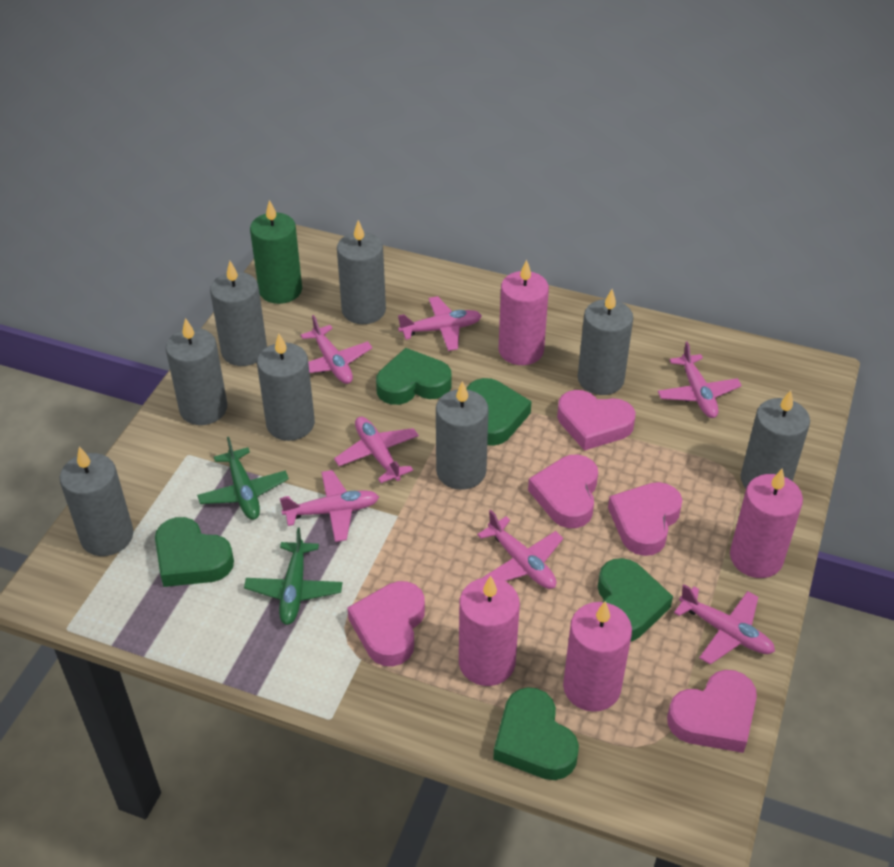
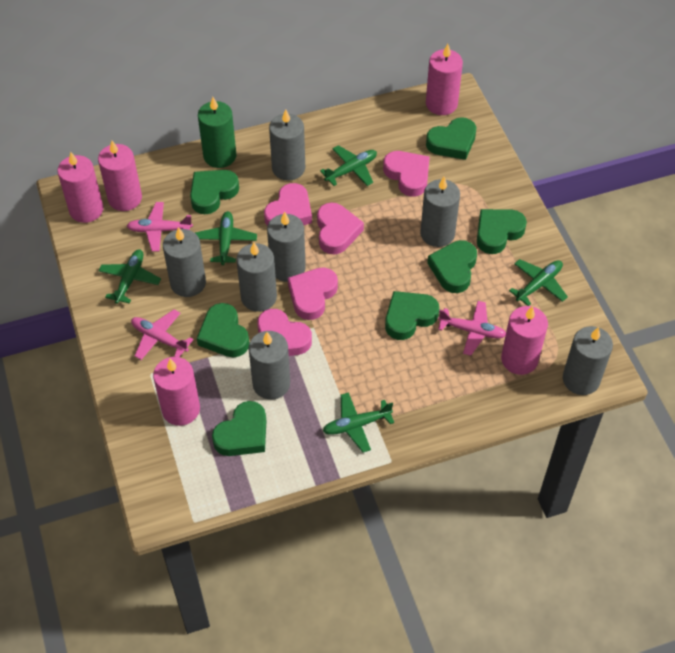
green heart: 5 -> 7
green plane: 2 -> 5
grey candle: 8 -> 7
pink candle: 4 -> 5
pink plane: 7 -> 3

